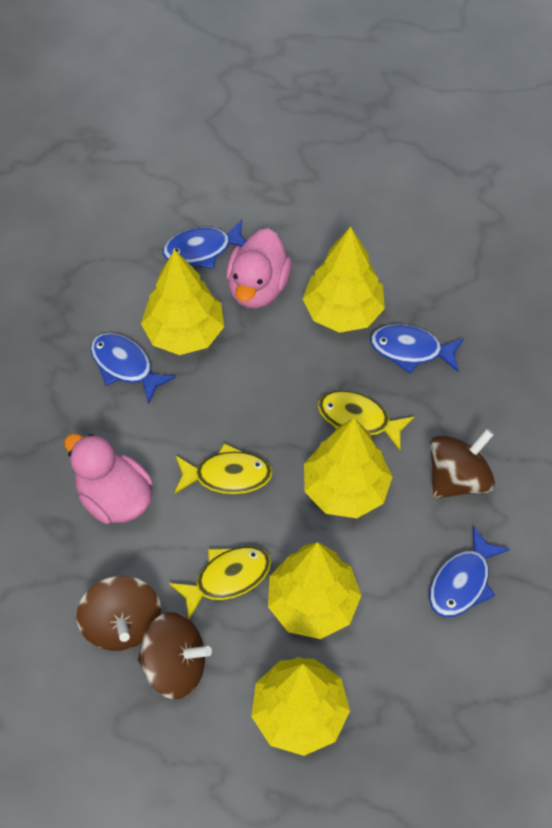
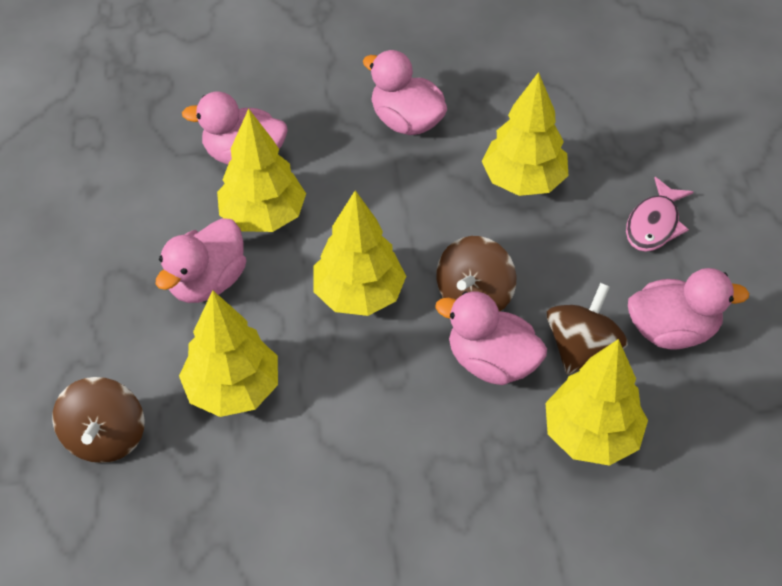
blue fish: 4 -> 0
pink duck: 2 -> 5
pink fish: 0 -> 1
yellow fish: 3 -> 0

